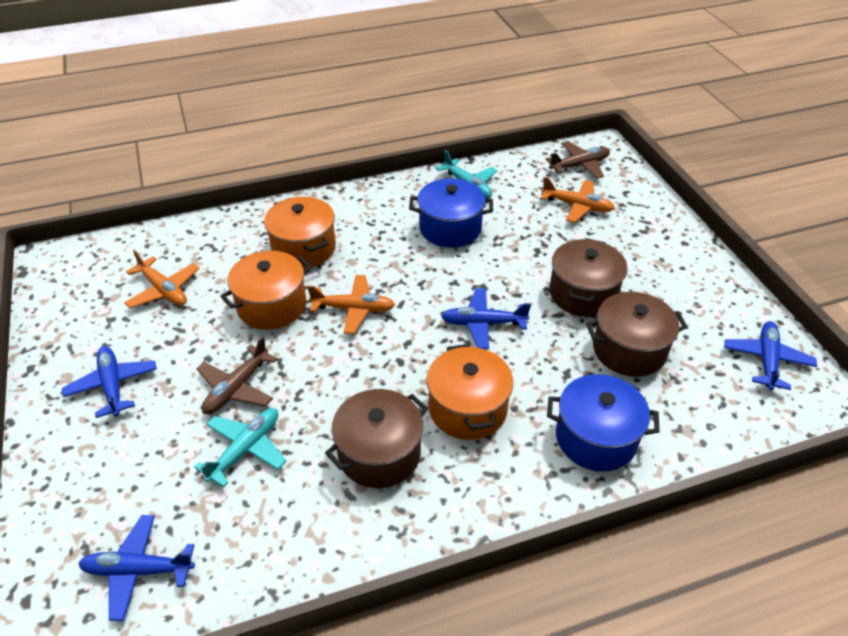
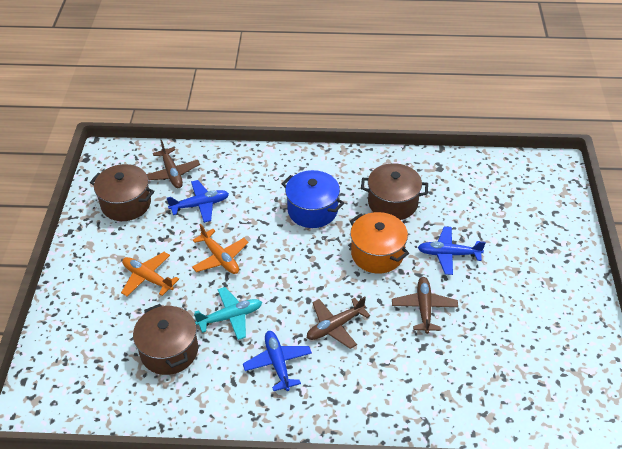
blue plane: 4 -> 3
blue pot: 2 -> 1
brown plane: 2 -> 3
orange plane: 3 -> 2
orange pot: 3 -> 1
turquoise plane: 2 -> 1

